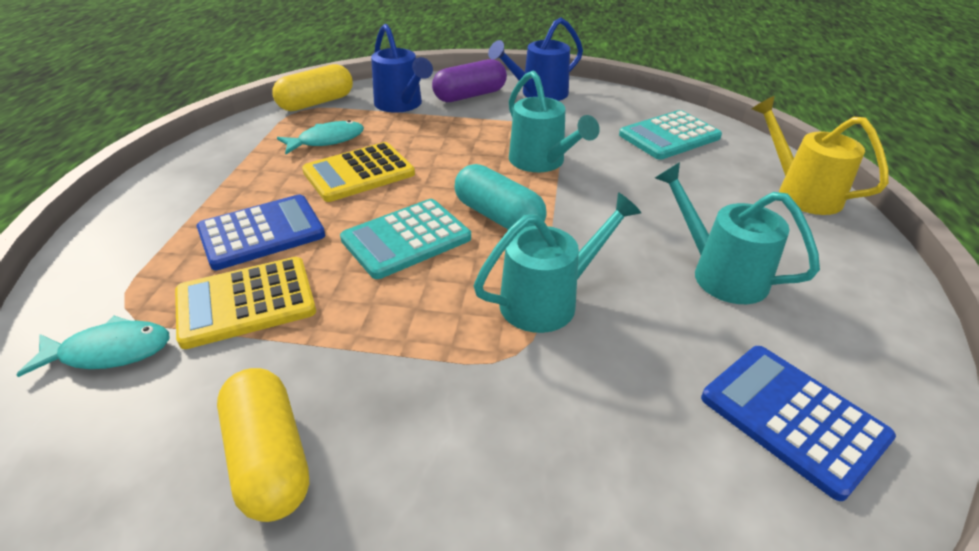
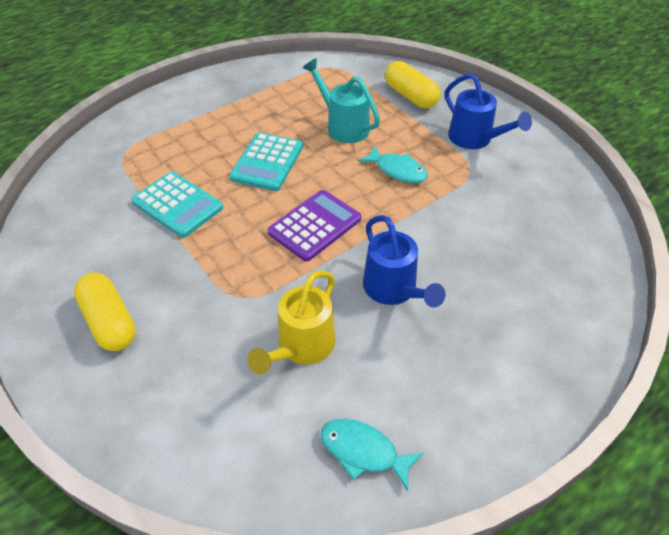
blue calculator: 2 -> 0
purple calculator: 0 -> 1
purple capsule: 1 -> 0
turquoise capsule: 1 -> 0
turquoise watering can: 3 -> 1
yellow calculator: 2 -> 0

